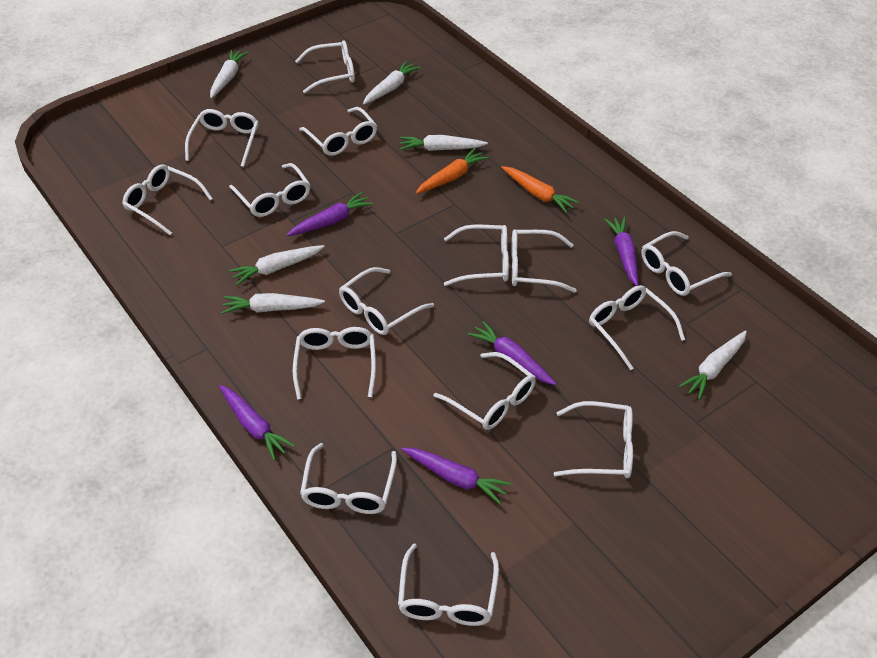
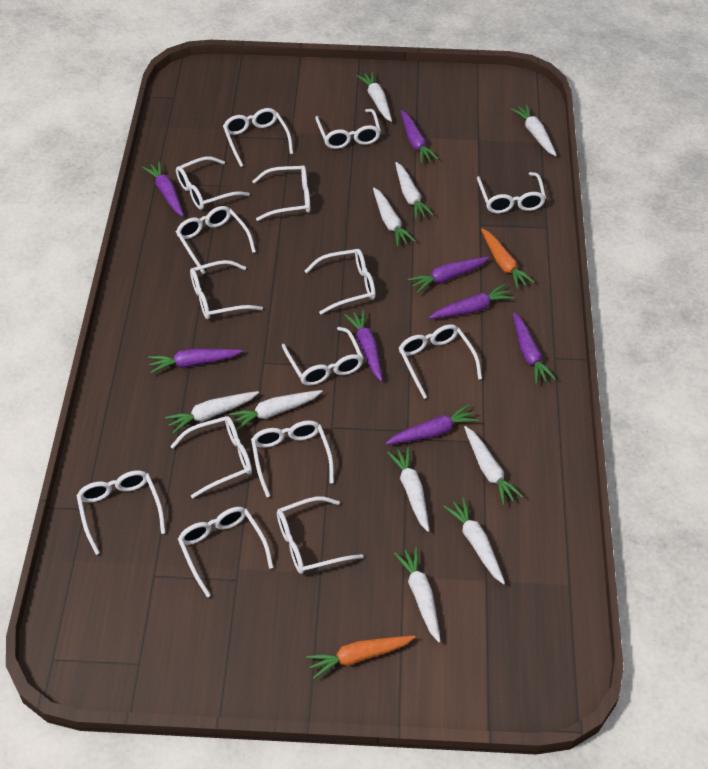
purple carrot: 5 -> 8
white carrot: 6 -> 10

